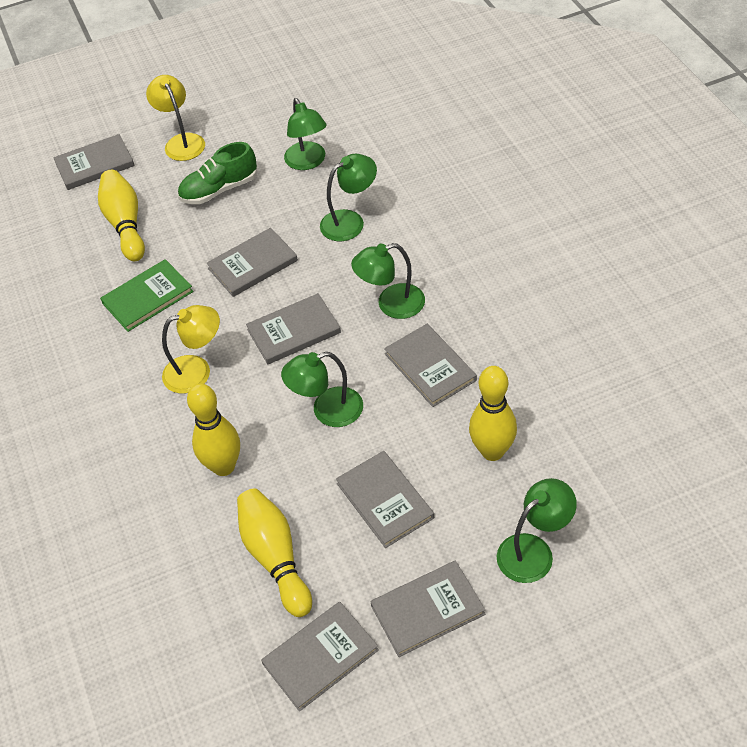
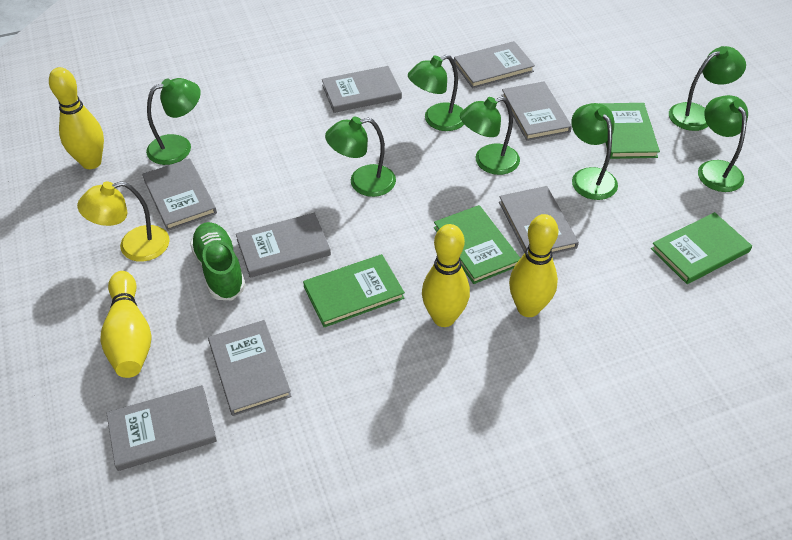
green book: 1 -> 4
green lamp: 5 -> 7
grey book: 7 -> 8
yellow lamp: 2 -> 1

